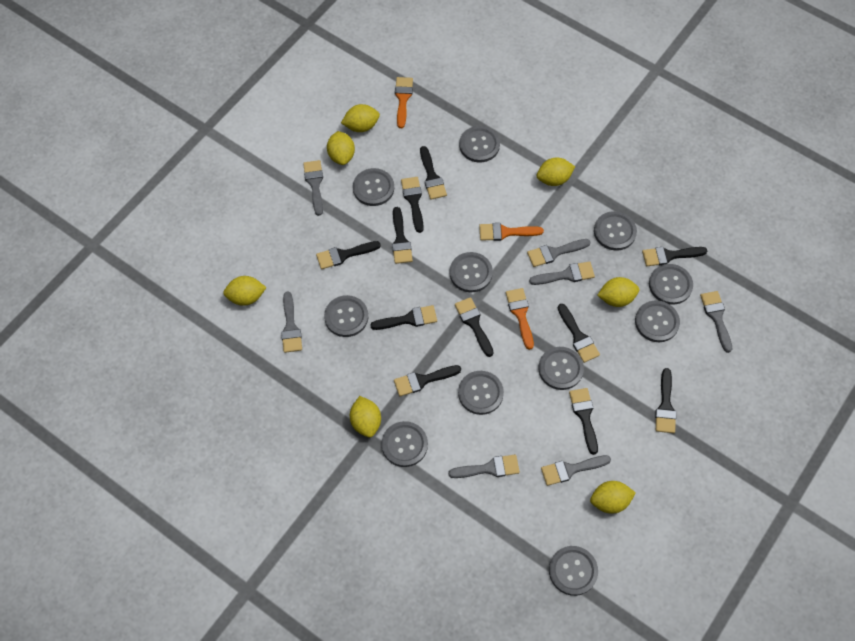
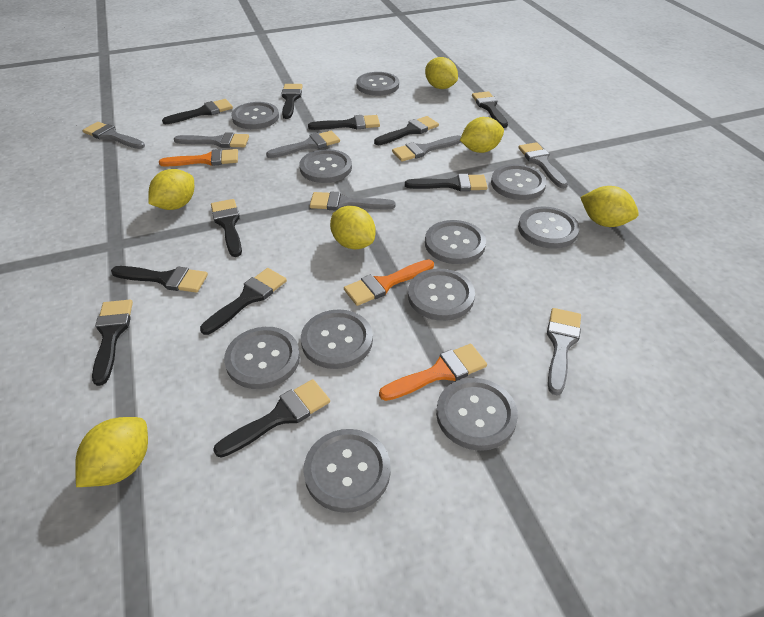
yellow lemon: 7 -> 6

